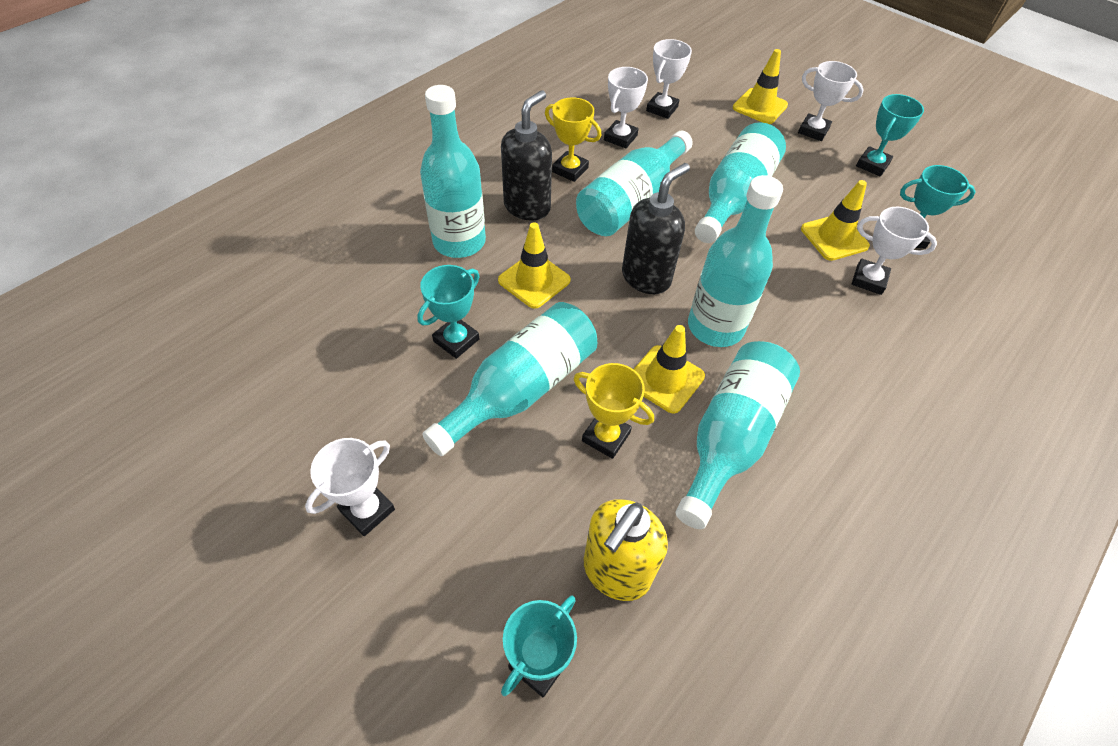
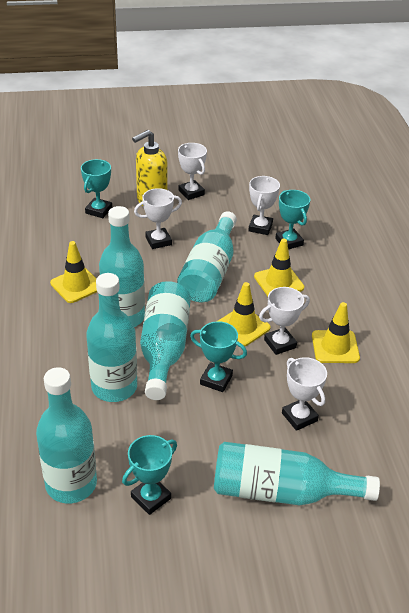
black soap dispenser: 2 -> 0
yellow trophy: 2 -> 0

